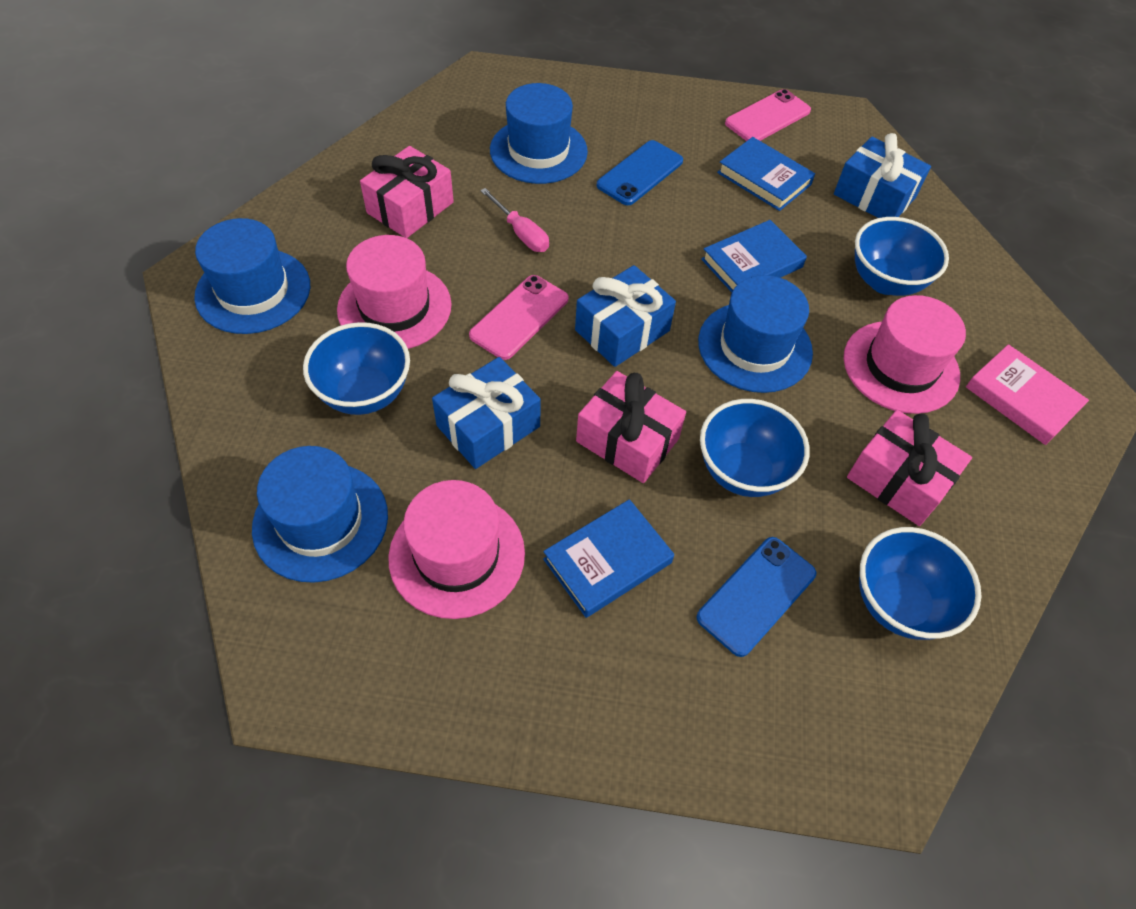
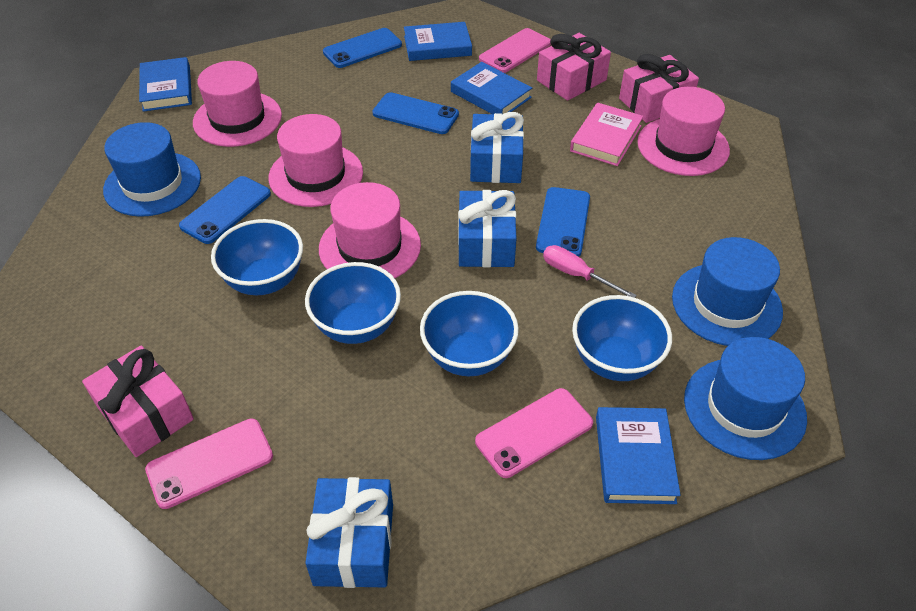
blue book: 3 -> 4
blue hat: 4 -> 3
blue phone: 2 -> 4
pink hat: 3 -> 4
pink phone: 2 -> 3

